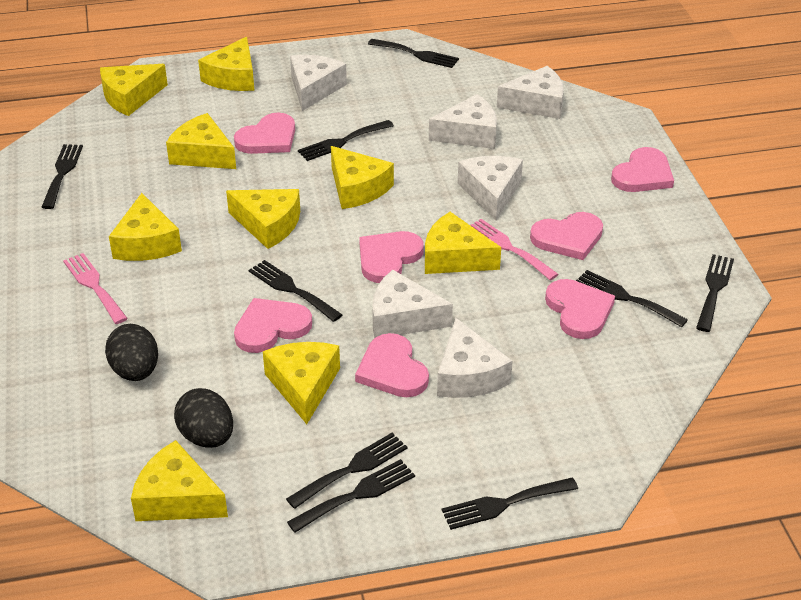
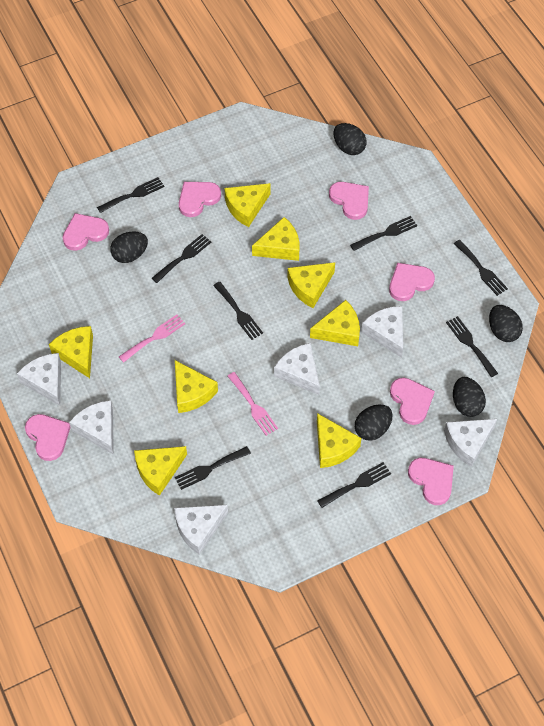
black egg: 2 -> 5
black fork: 9 -> 8
yellow cheese: 9 -> 8

